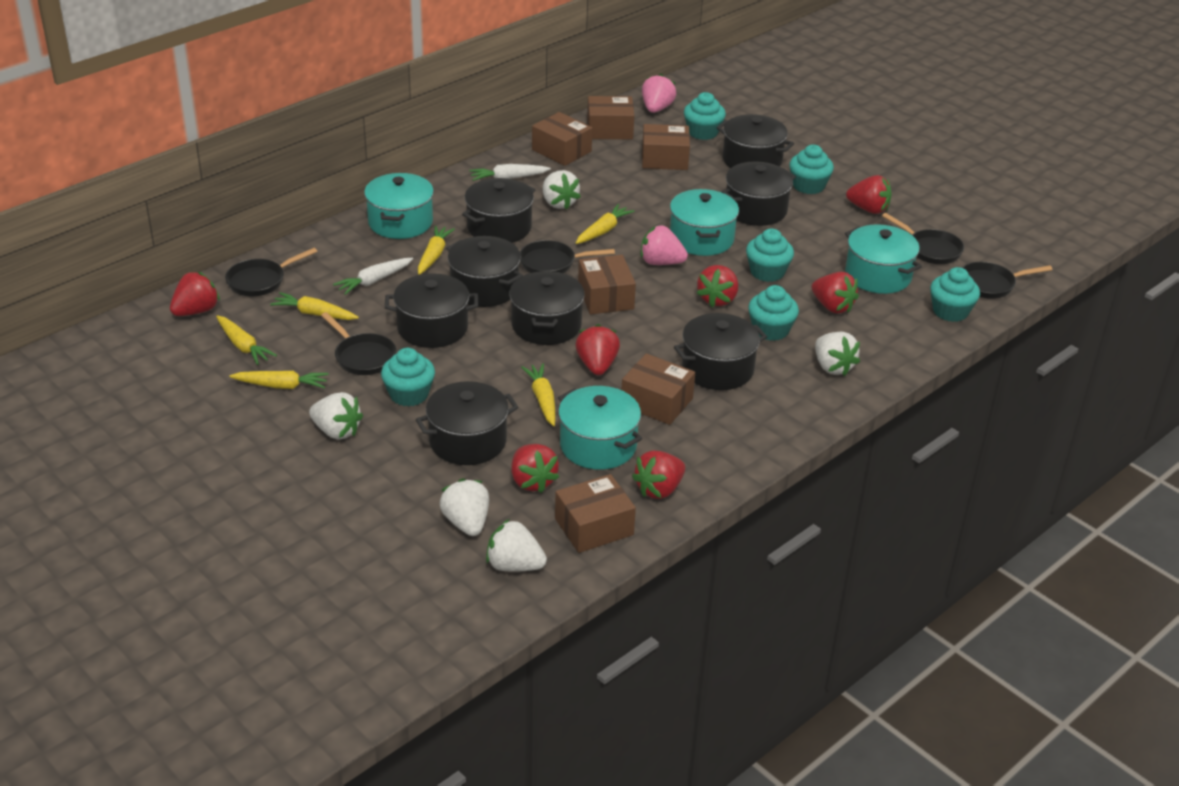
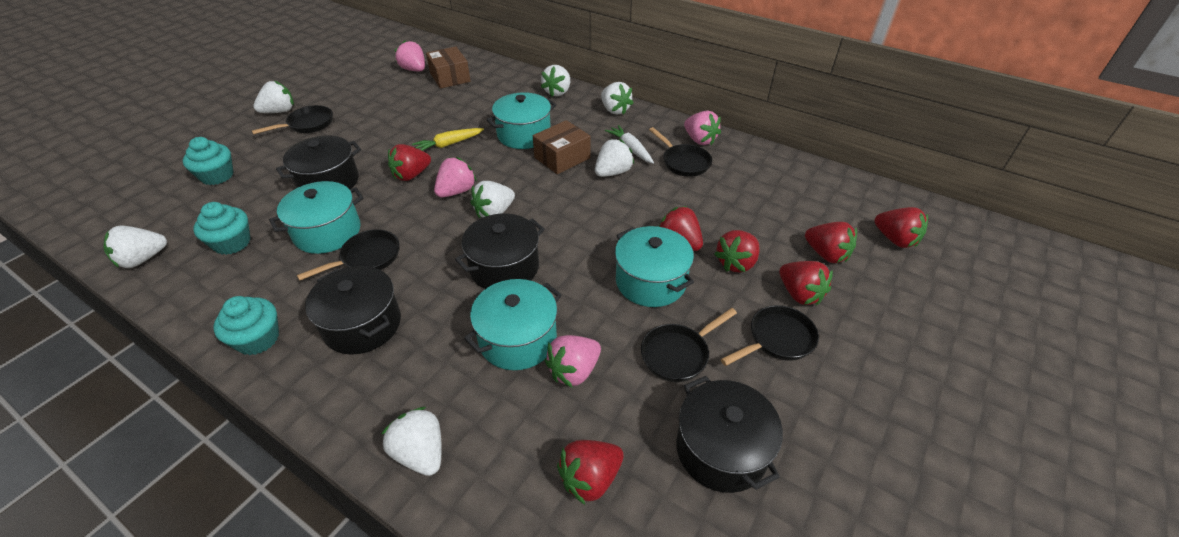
black pot: 8 -> 4
brown box: 6 -> 2
pink strawberry: 2 -> 4
turquoise cupcake: 6 -> 3
white carrot: 2 -> 1
white strawberry: 5 -> 7
yellow carrot: 6 -> 1

